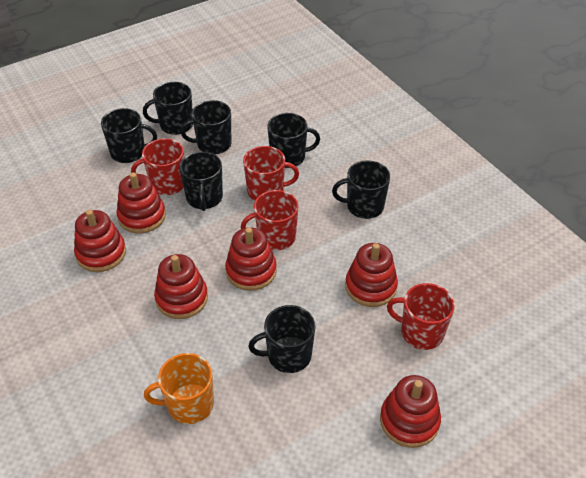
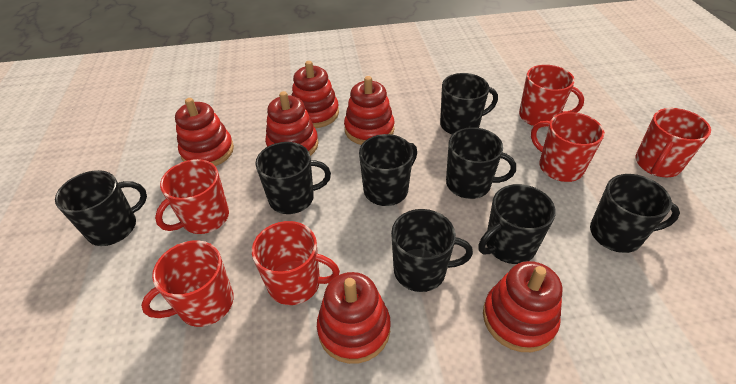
black mug: 7 -> 8
orange mug: 1 -> 0
red mug: 4 -> 6

